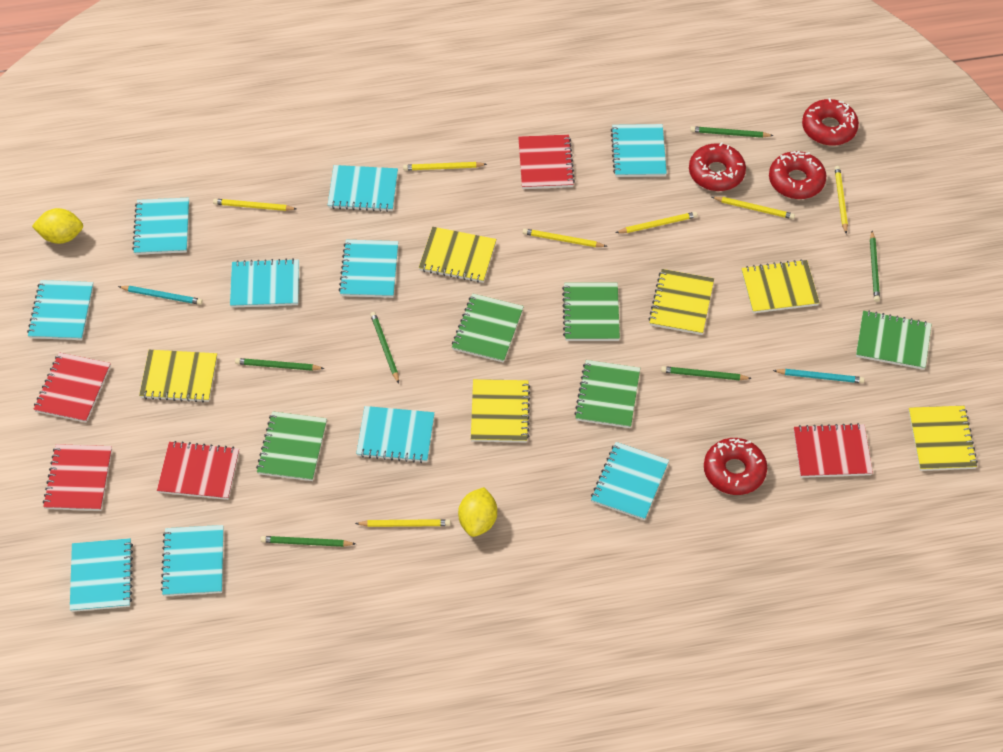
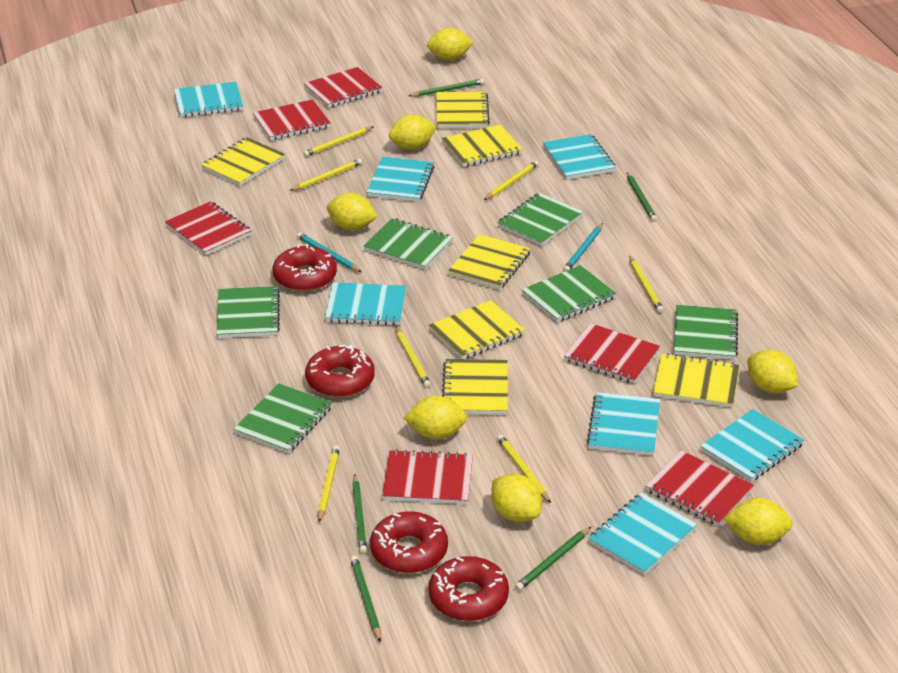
green notebook: 5 -> 6
green pencil: 6 -> 5
red notebook: 5 -> 6
turquoise notebook: 10 -> 7
yellow lemon: 2 -> 7
yellow notebook: 6 -> 7

